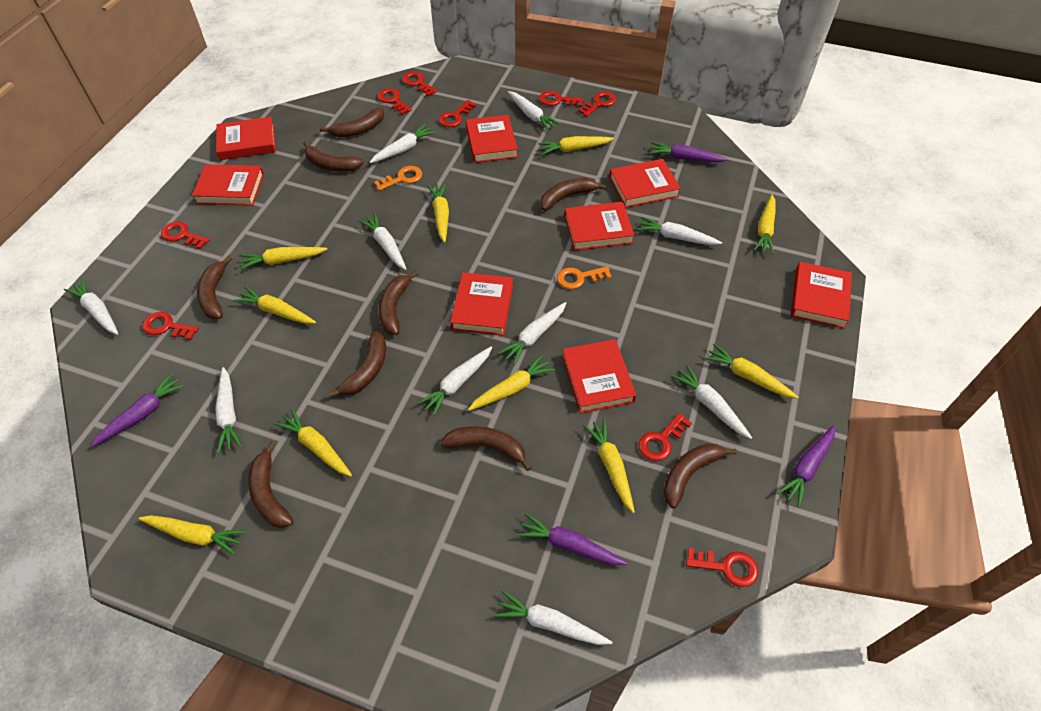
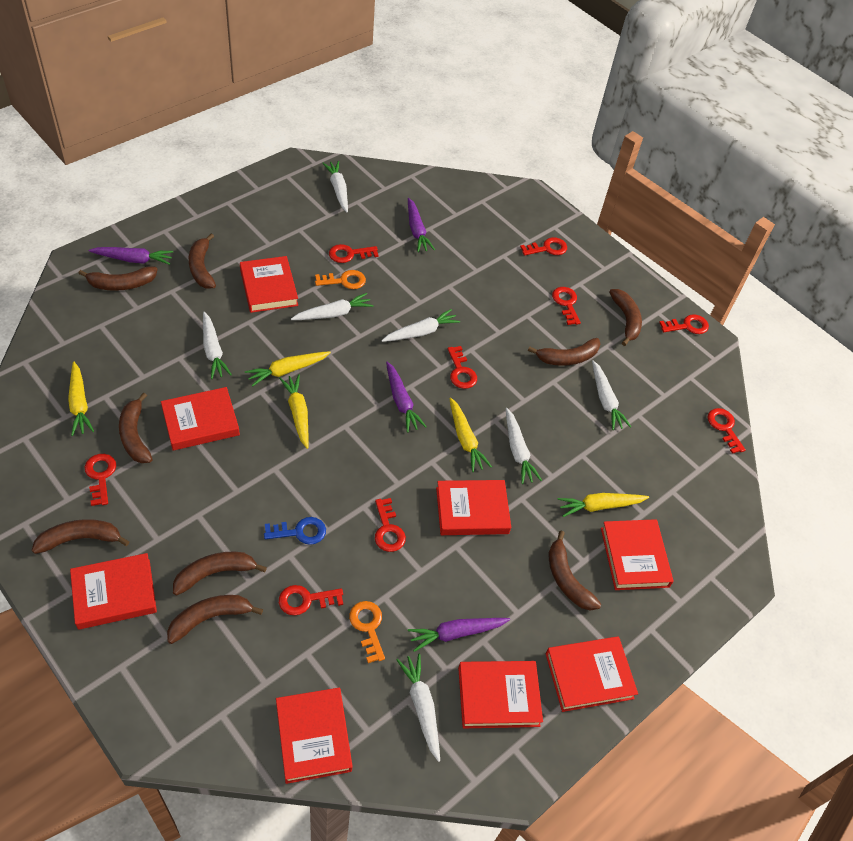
blue key: 0 -> 1
white carrot: 10 -> 7
yellow carrot: 10 -> 5

